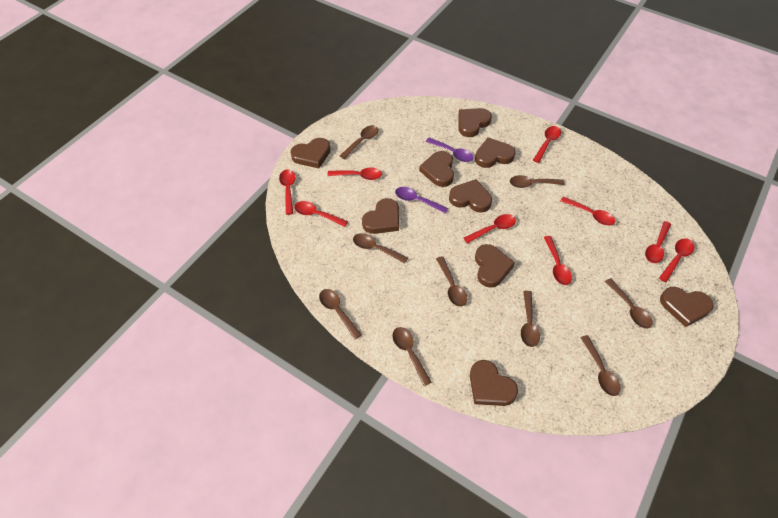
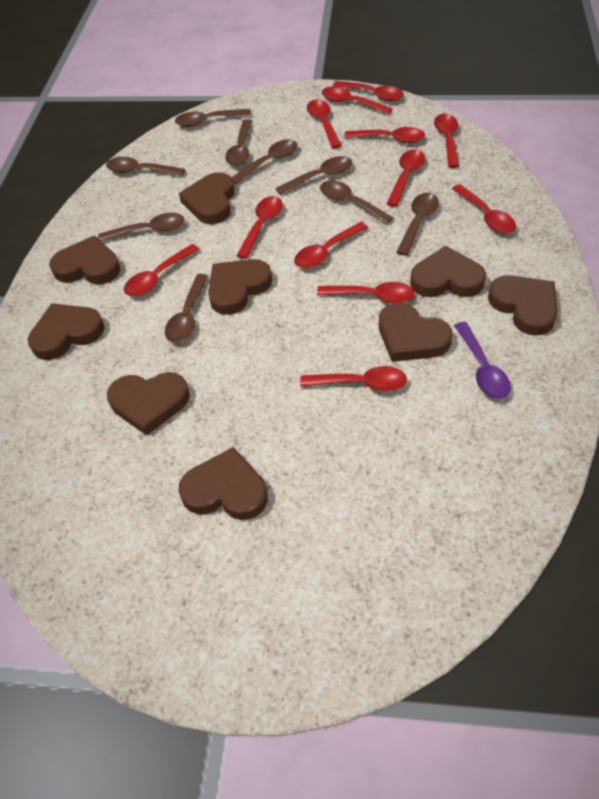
purple spoon: 2 -> 1
red spoon: 9 -> 12

